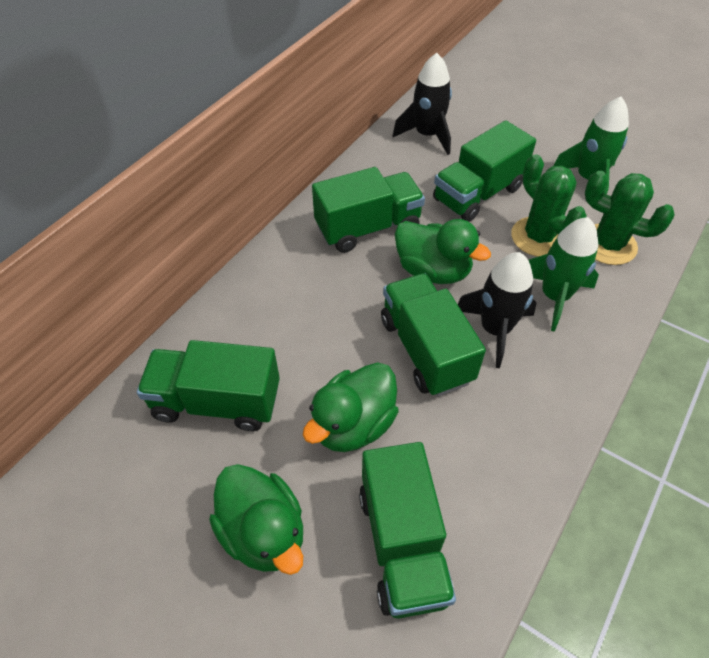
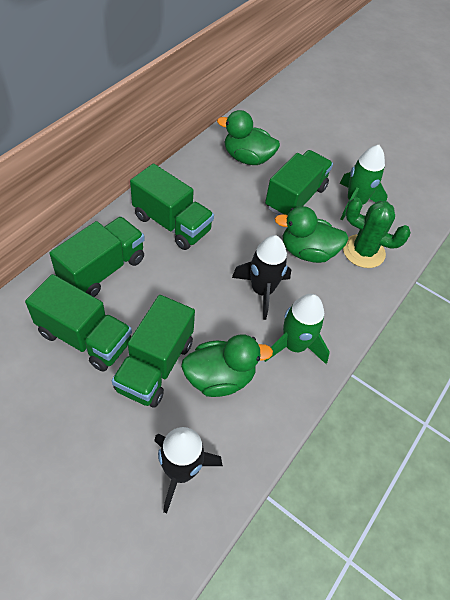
green cactus: 2 -> 1

